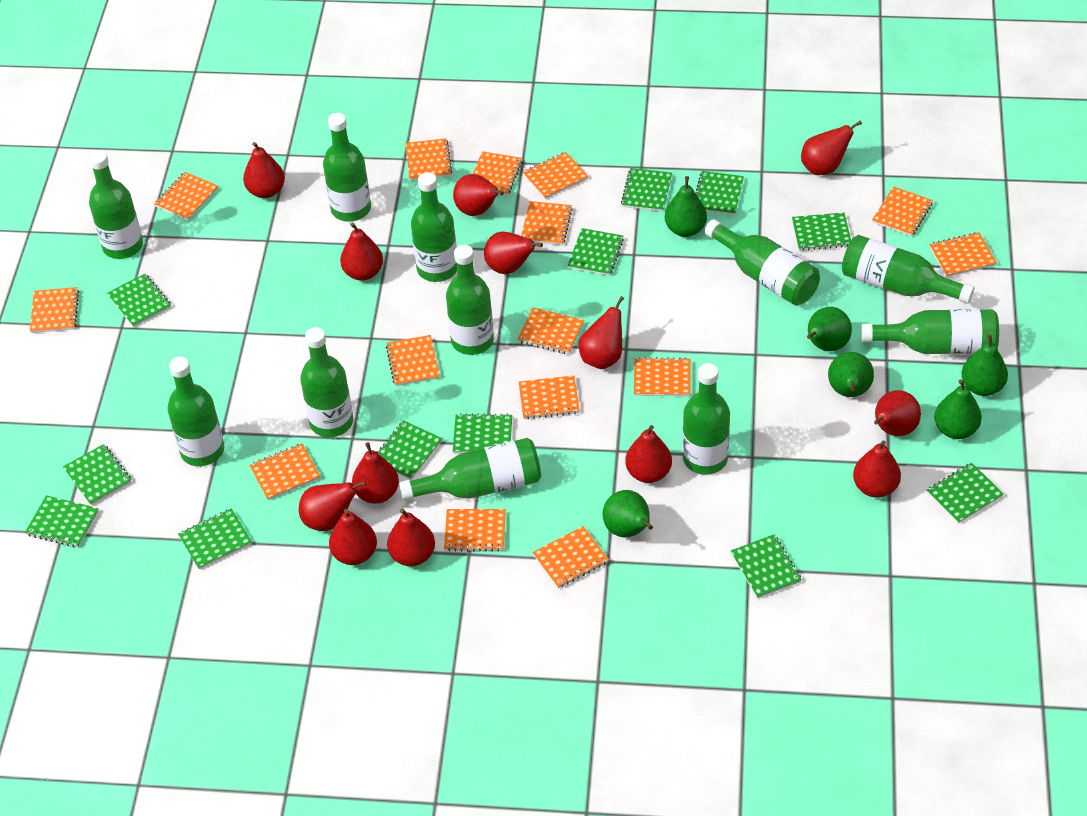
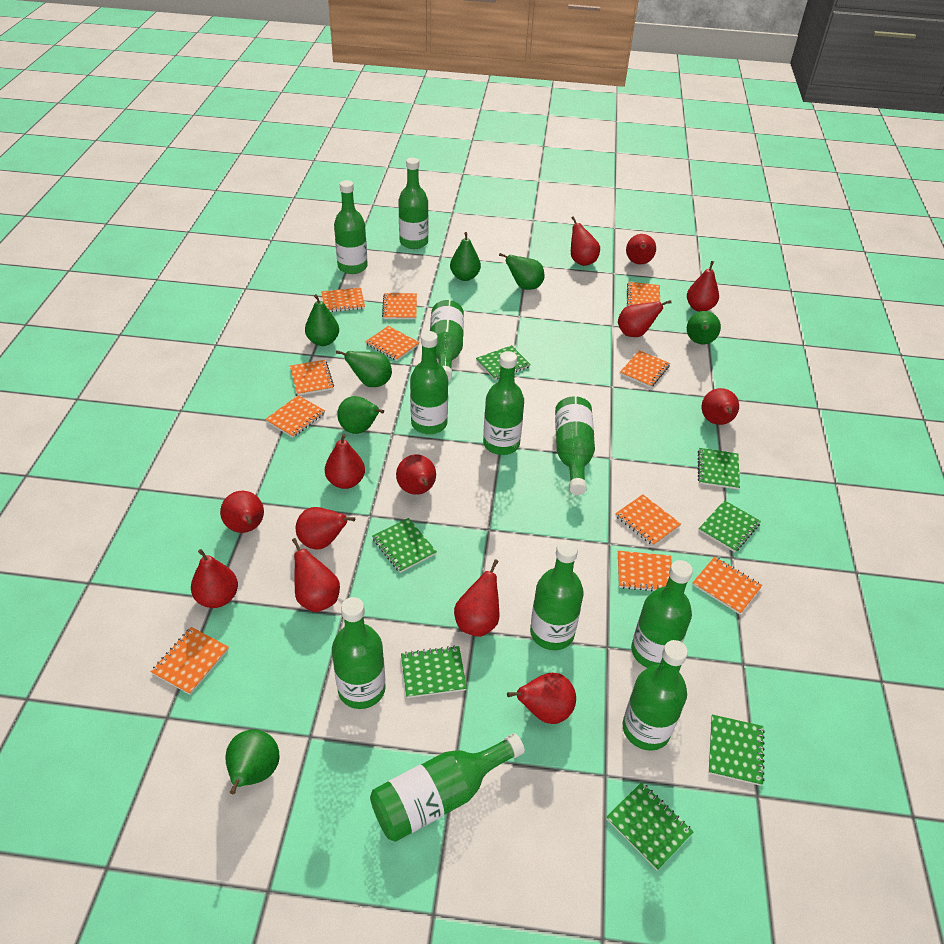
green notebook: 12 -> 7
green pear: 6 -> 7
orange notebook: 15 -> 11

